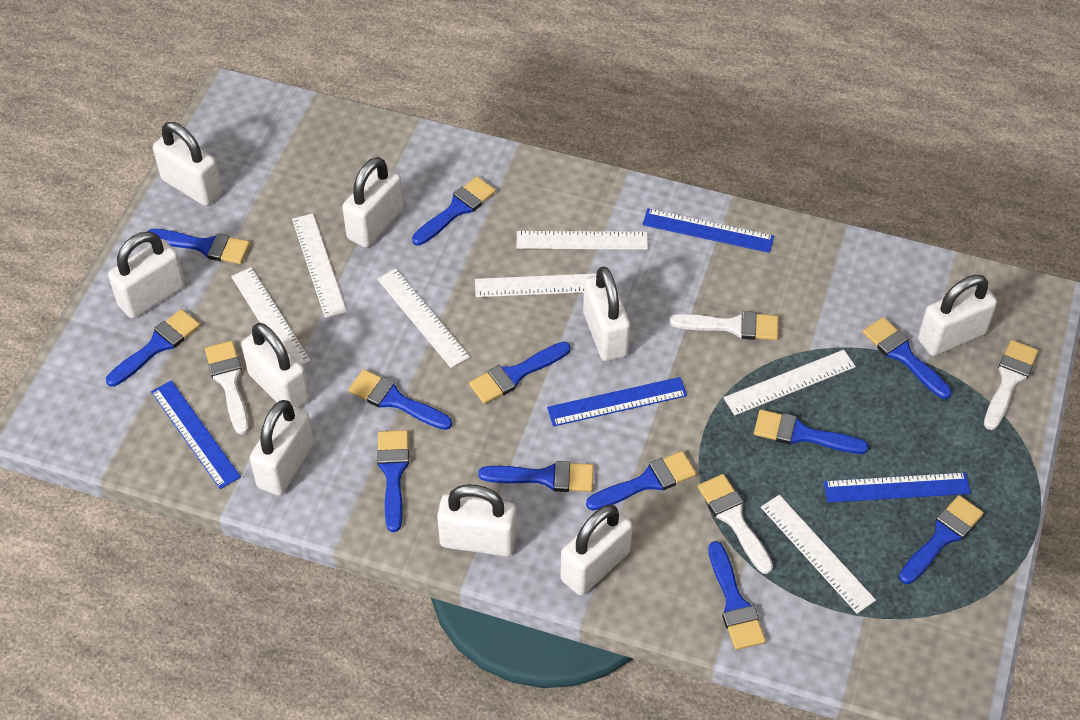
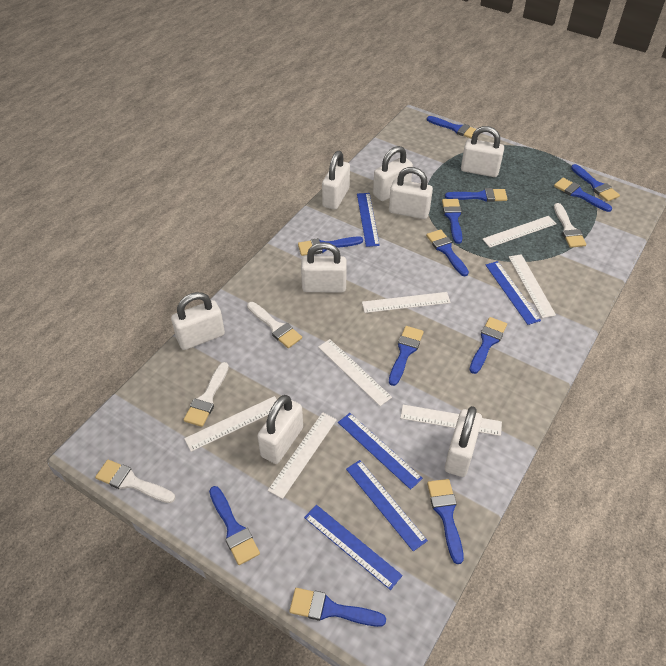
blue ruler: 4 -> 5
white padlock: 9 -> 8

